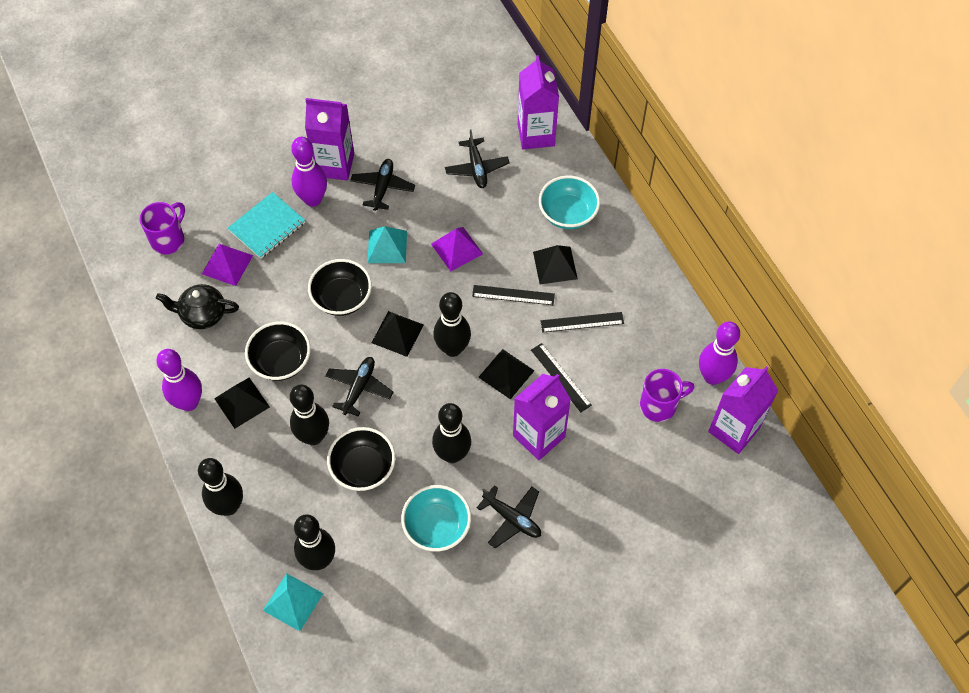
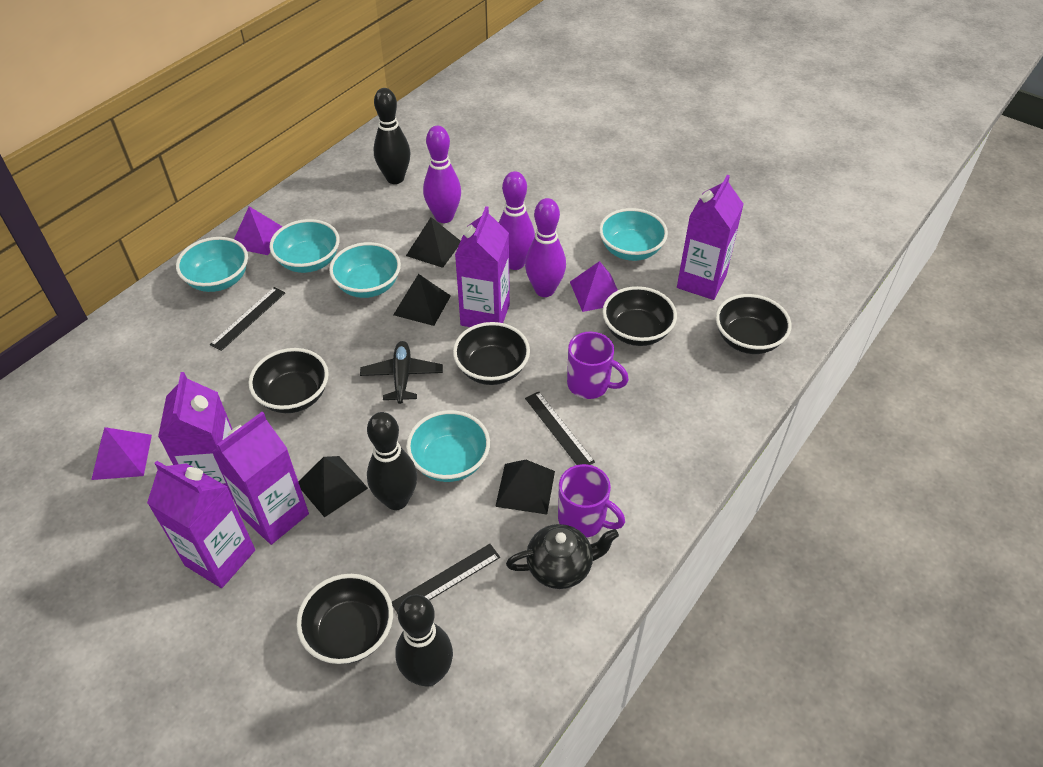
black bowl: 3 -> 5
black bowling pin: 5 -> 3
black plane: 4 -> 1
purple carton: 4 -> 5
purple pyramid: 2 -> 3
turquoise bowl: 2 -> 5
turquoise notebook: 1 -> 0
turquoise pyramid: 2 -> 0

